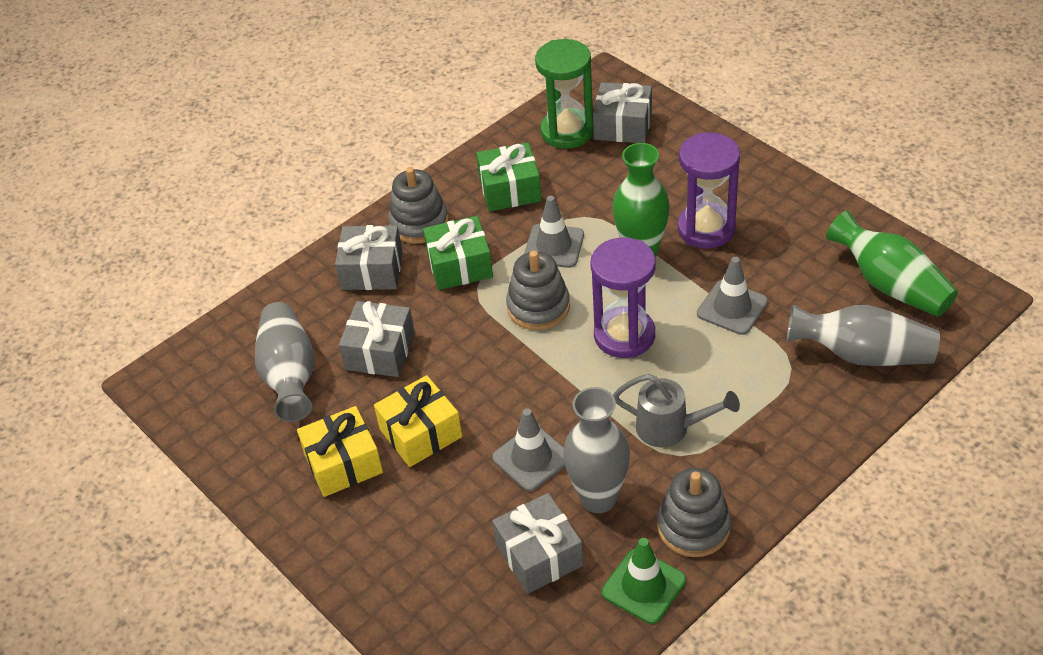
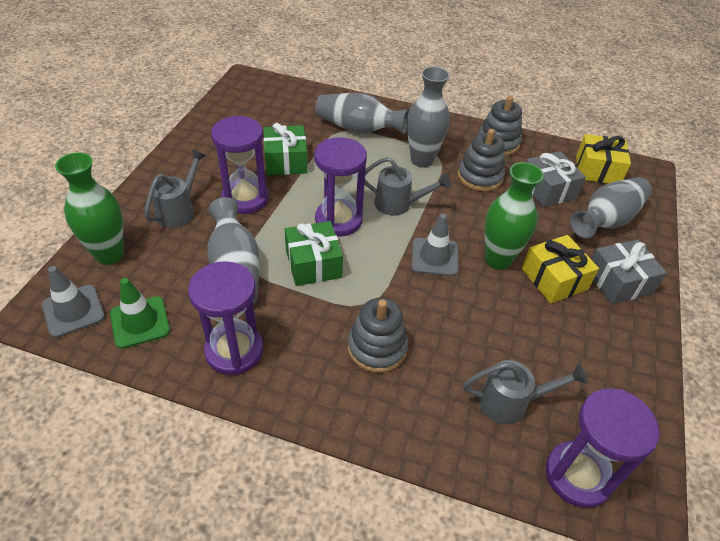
green hourglass: 1 -> 0
grey gift: 4 -> 2
grey traffic cone: 3 -> 2
grey vase: 3 -> 4
grey watering can: 1 -> 3
purple hourglass: 2 -> 4

